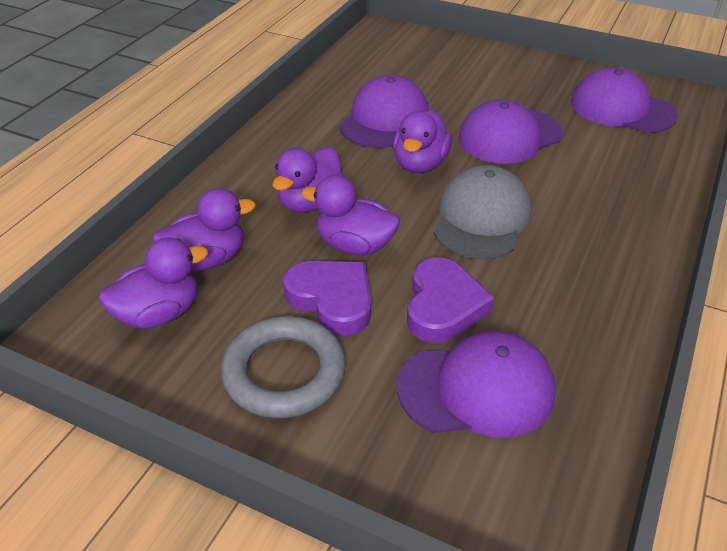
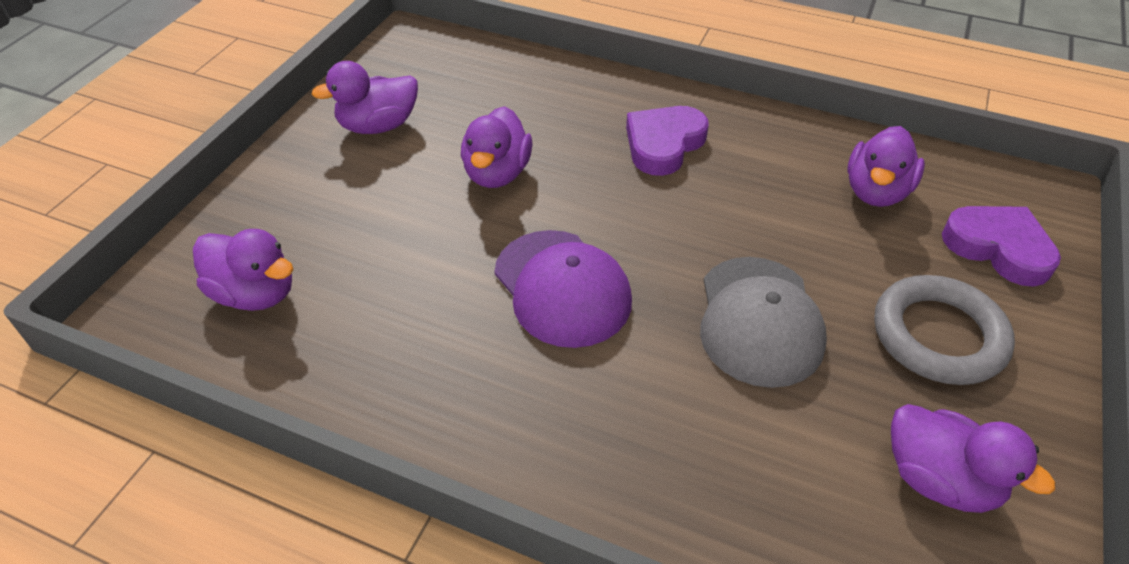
purple cap: 4 -> 1

